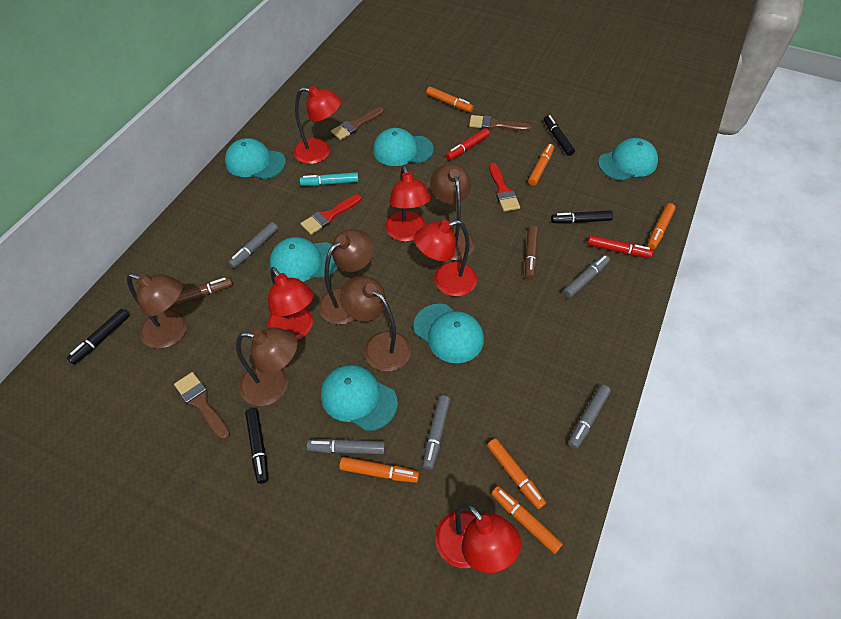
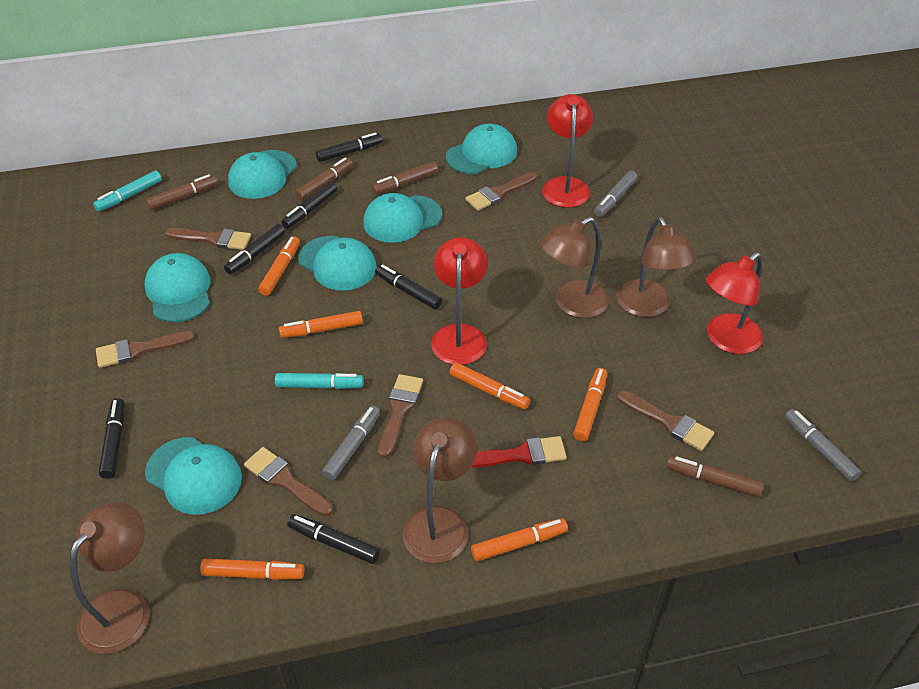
black marker: 4 -> 6
brown brush: 3 -> 6
brown lamp: 5 -> 4
brown marker: 2 -> 4
grey marker: 5 -> 3
red brush: 2 -> 1
red lamp: 5 -> 3
red marker: 2 -> 0
turquoise marker: 1 -> 2

